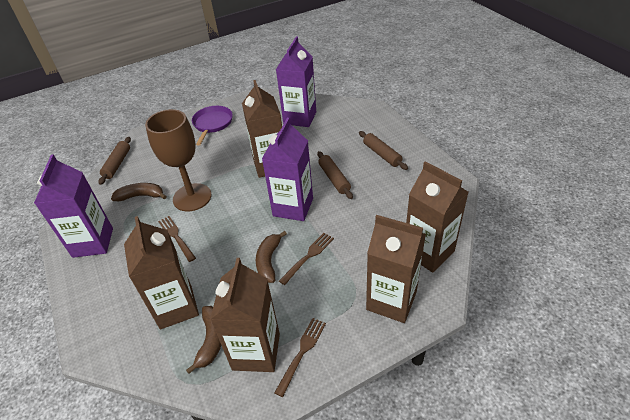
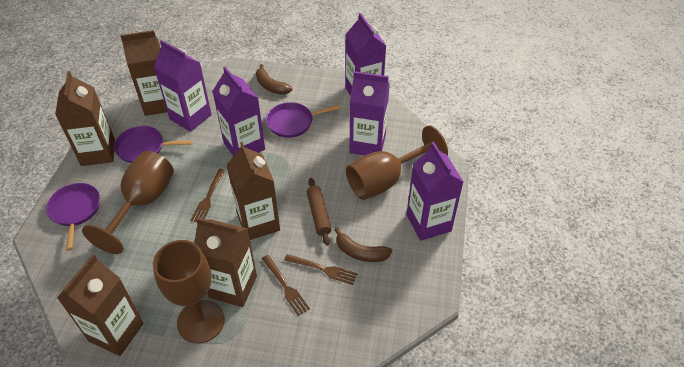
brown banana: 3 -> 2
brown goblet: 1 -> 3
brown rolling pin: 3 -> 1
purple carton: 3 -> 5
purple pan: 1 -> 3

